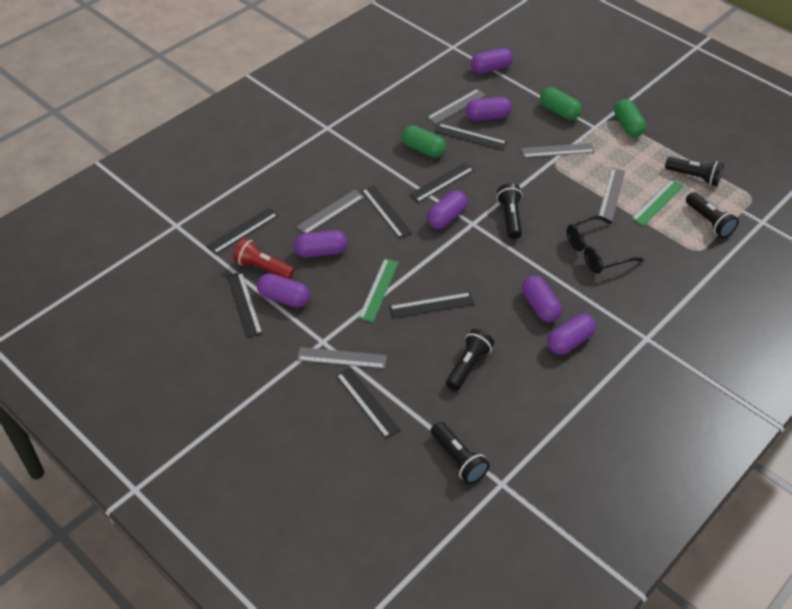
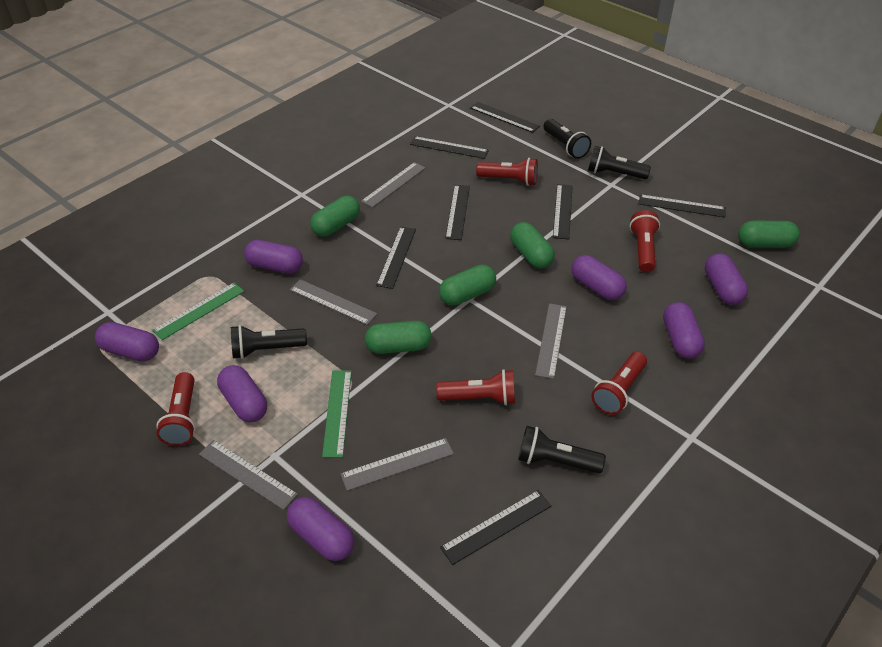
black flashlight: 5 -> 4
black glasses: 1 -> 0
green capsule: 3 -> 5
red flashlight: 1 -> 5

